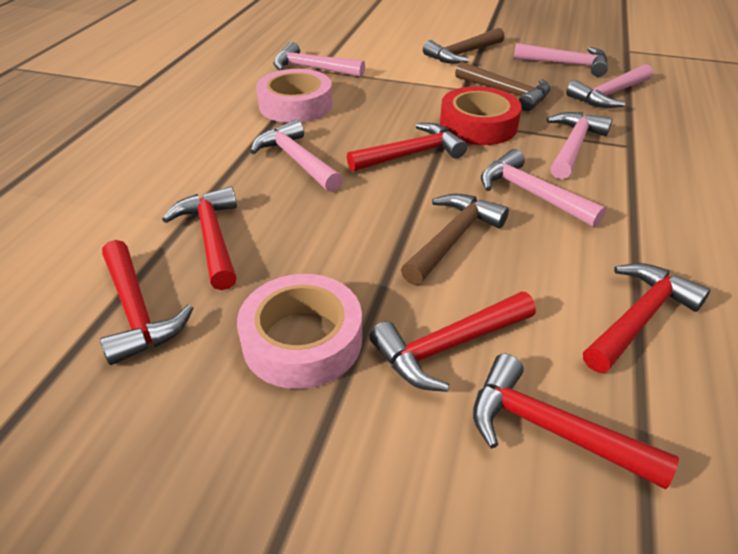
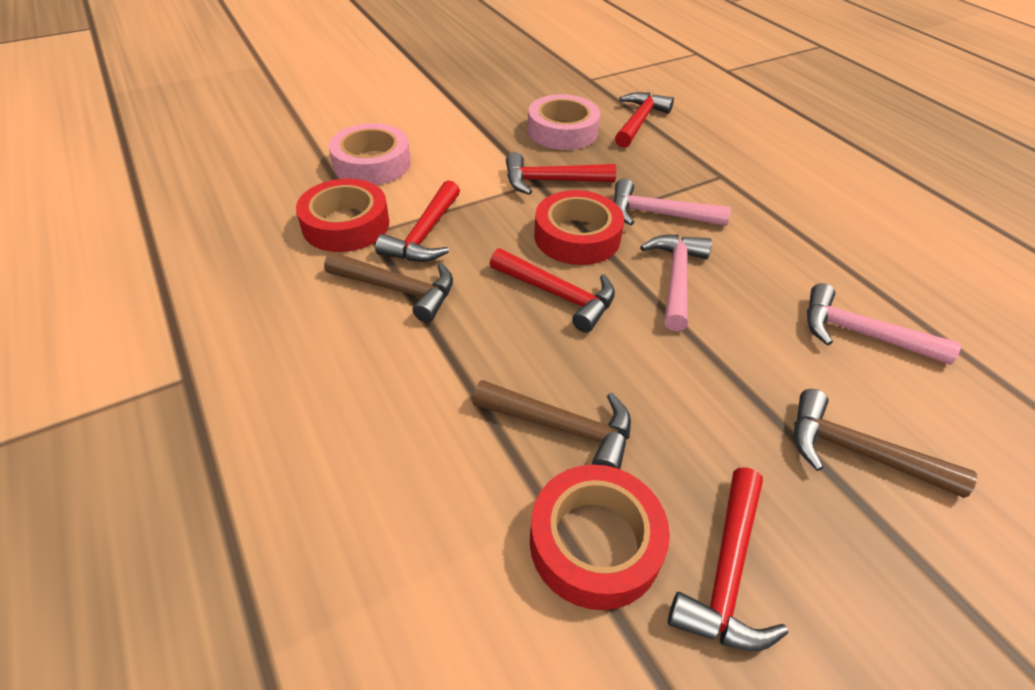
pink hammer: 6 -> 3
red hammer: 6 -> 5
red tape: 1 -> 3

